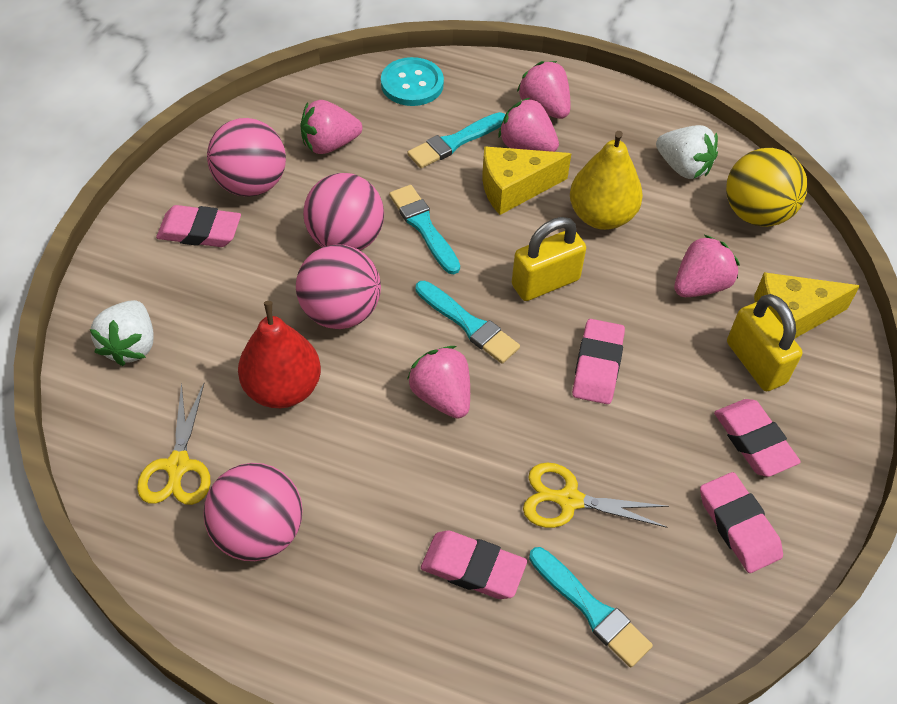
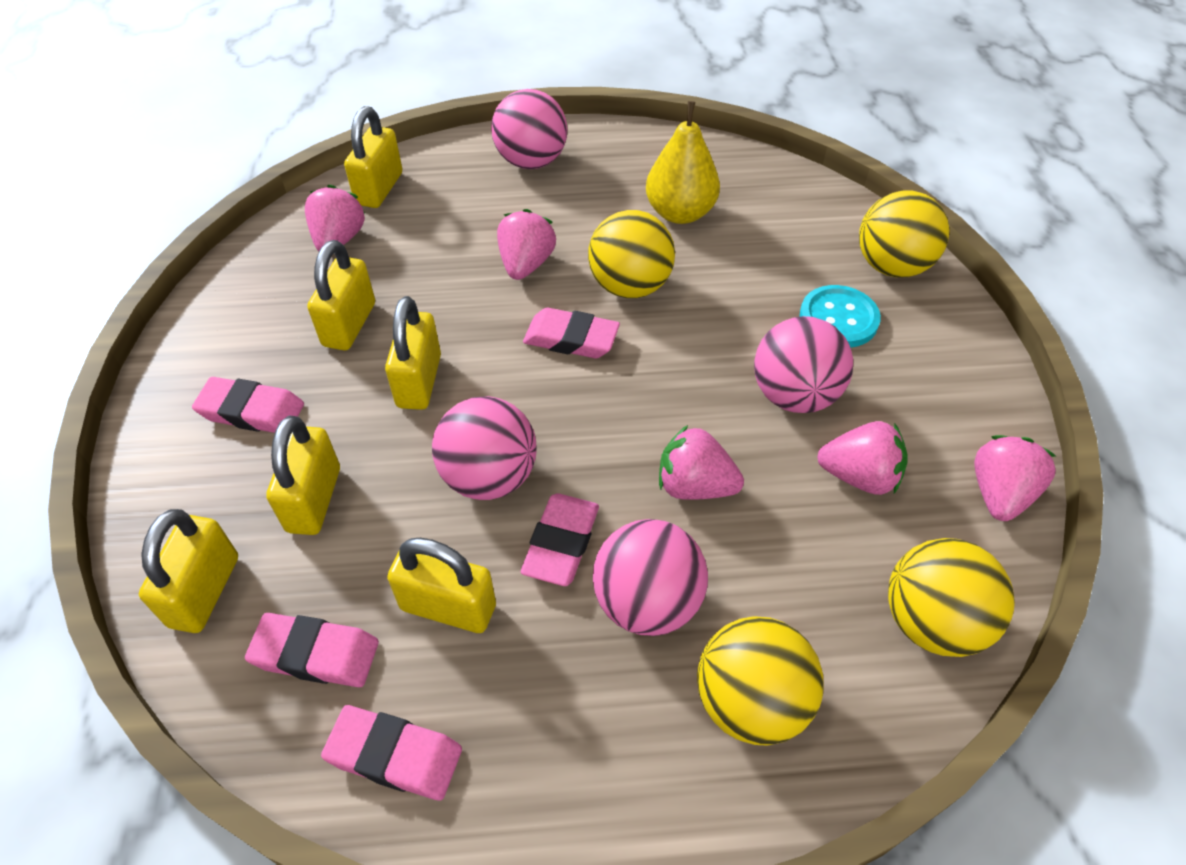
red pear: 1 -> 0
turquoise brush: 4 -> 0
white strawberry: 2 -> 0
yellow ball: 1 -> 4
yellow cheese: 2 -> 0
yellow padlock: 2 -> 6
yellow scissors: 2 -> 0

